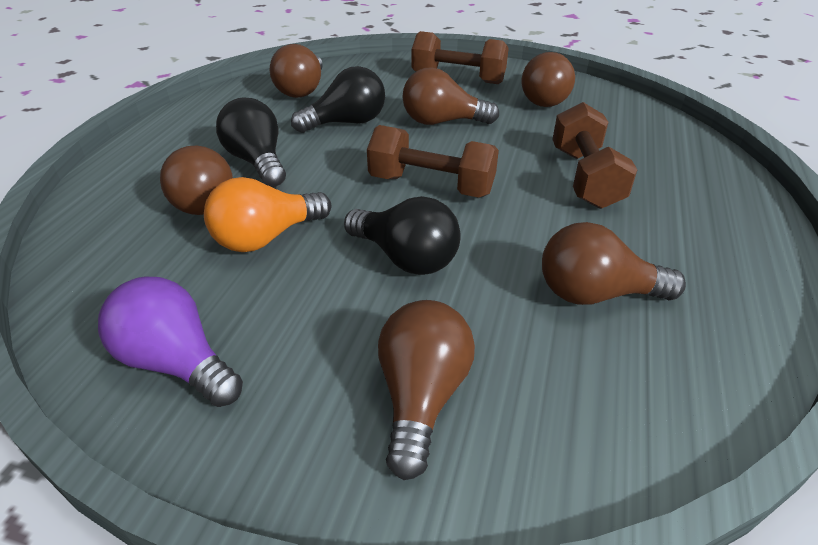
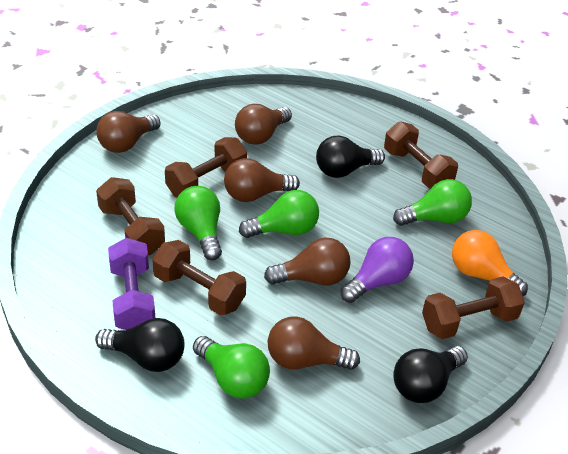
brown dumbbell: 3 -> 5
brown light bulb: 6 -> 5
green light bulb: 0 -> 4
purple dumbbell: 0 -> 1

